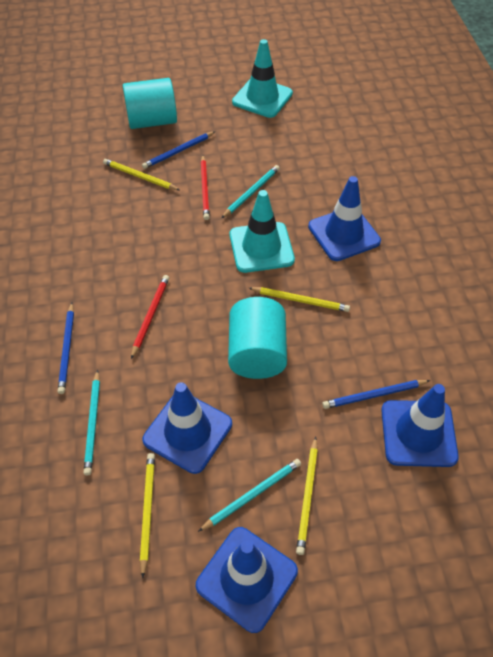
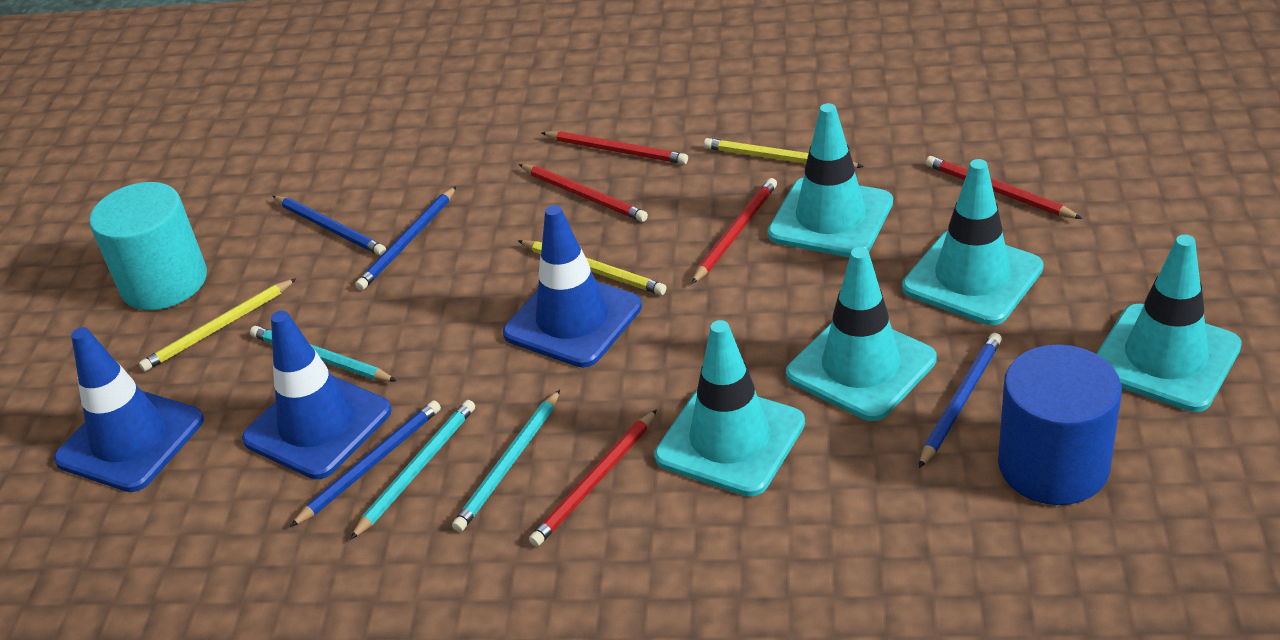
blue cylinder: 0 -> 1
blue pencil: 3 -> 4
blue traffic cone: 4 -> 3
red pencil: 2 -> 5
turquoise cylinder: 2 -> 1
turquoise traffic cone: 2 -> 5
yellow pencil: 4 -> 3

